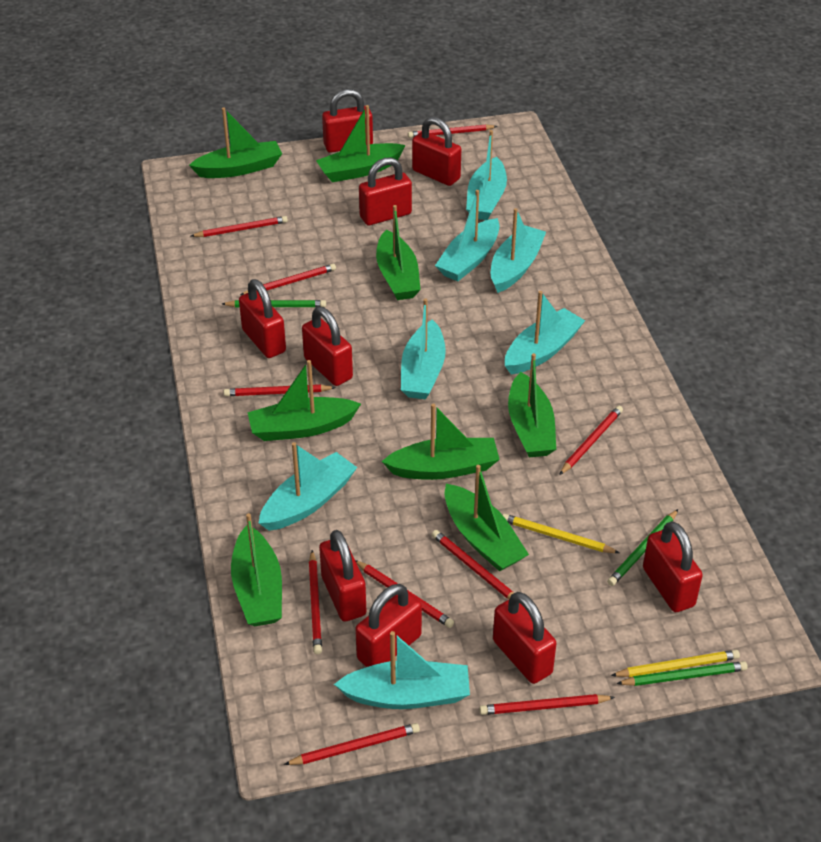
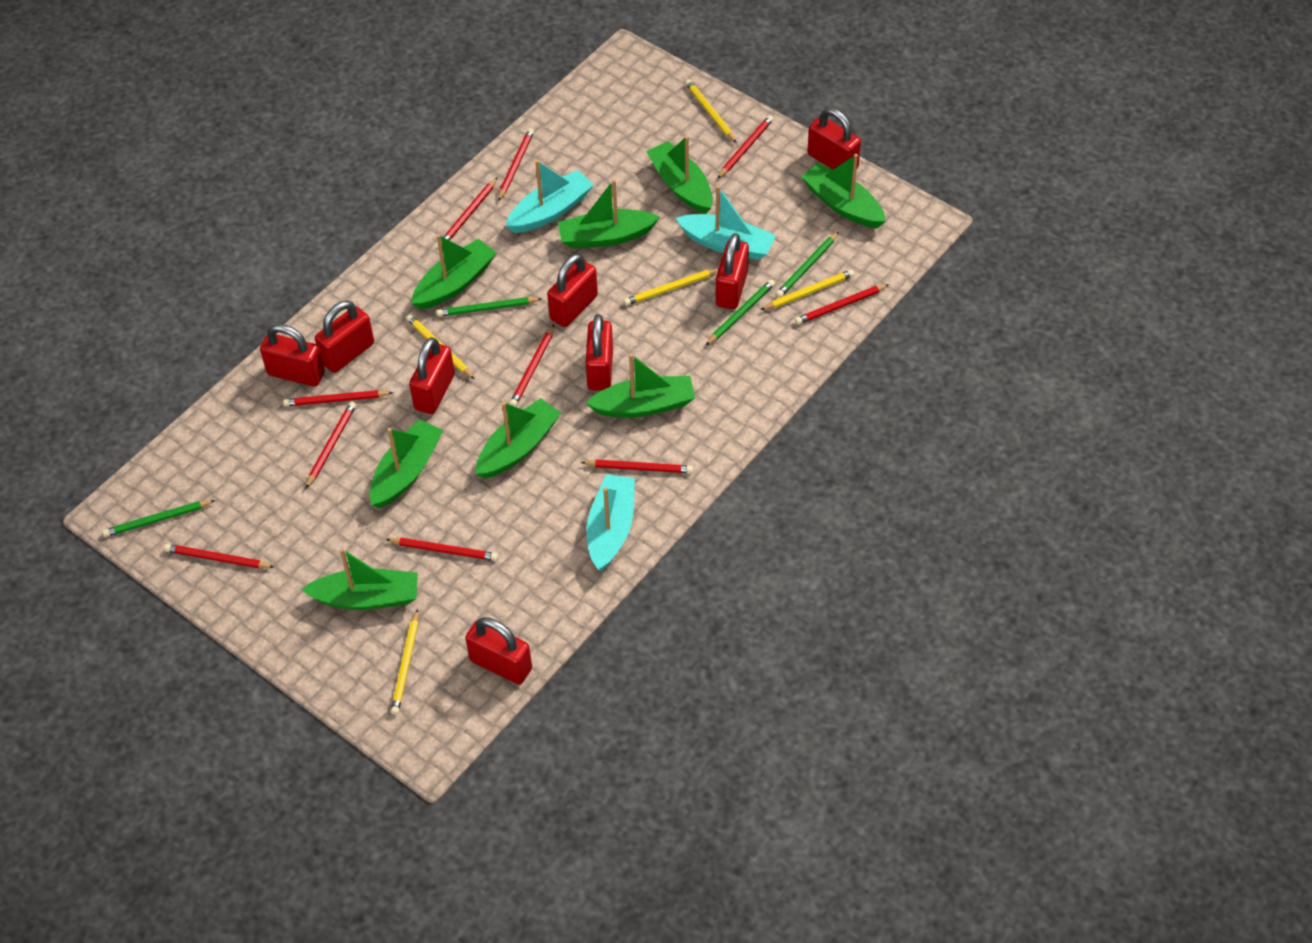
green pencil: 3 -> 4
red padlock: 9 -> 8
turquoise boat: 7 -> 3
yellow pencil: 2 -> 5

